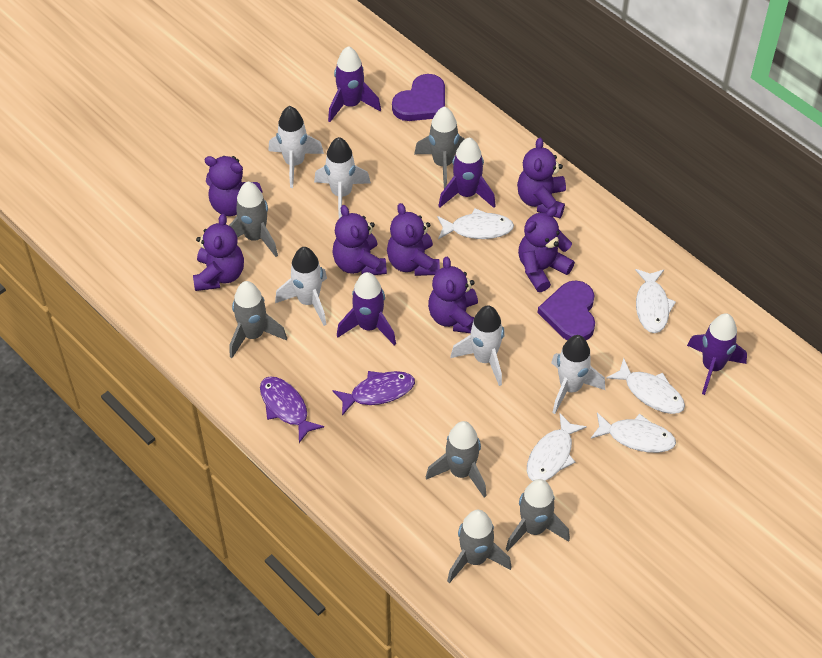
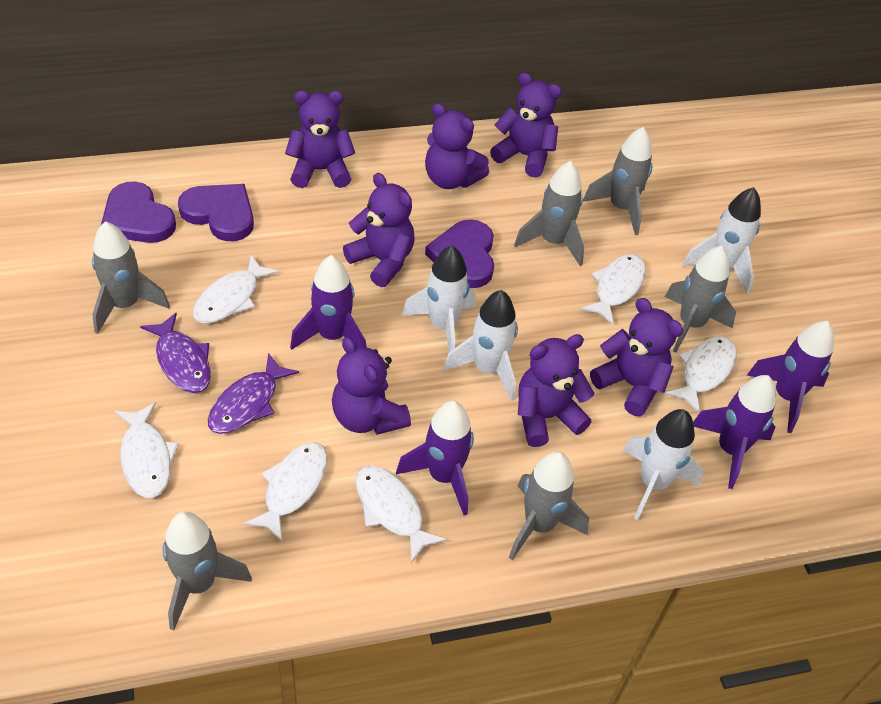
purple heart: 2 -> 3
white fish: 5 -> 6
white rocket: 5 -> 4

